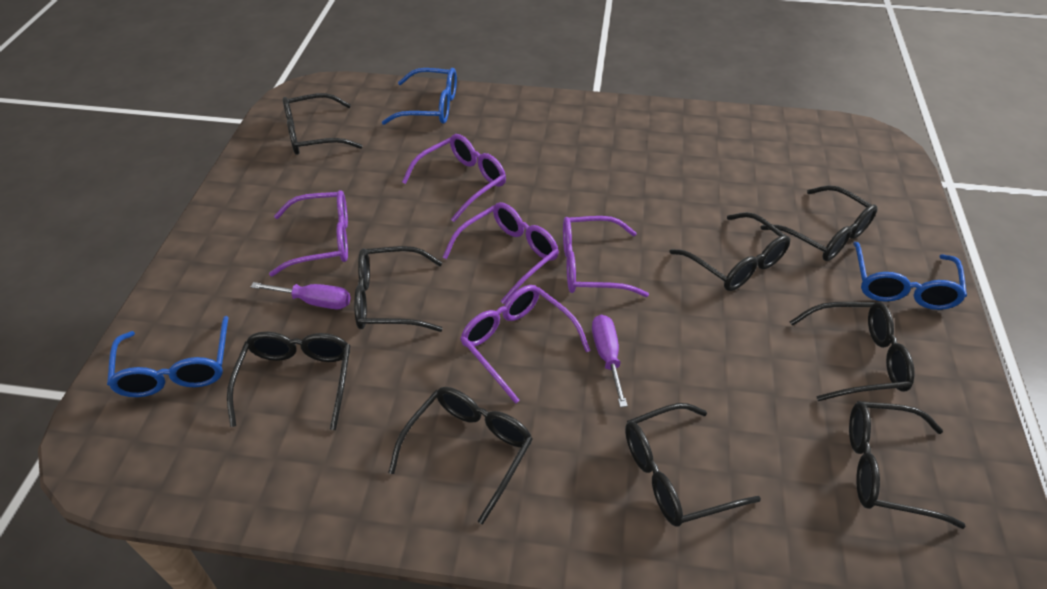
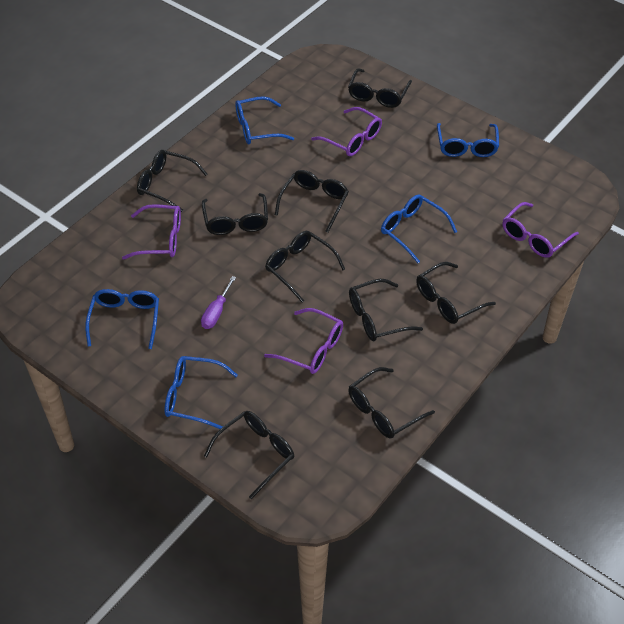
blue glasses: 3 -> 5
purple glasses: 5 -> 4
purple screwdriver: 2 -> 1

